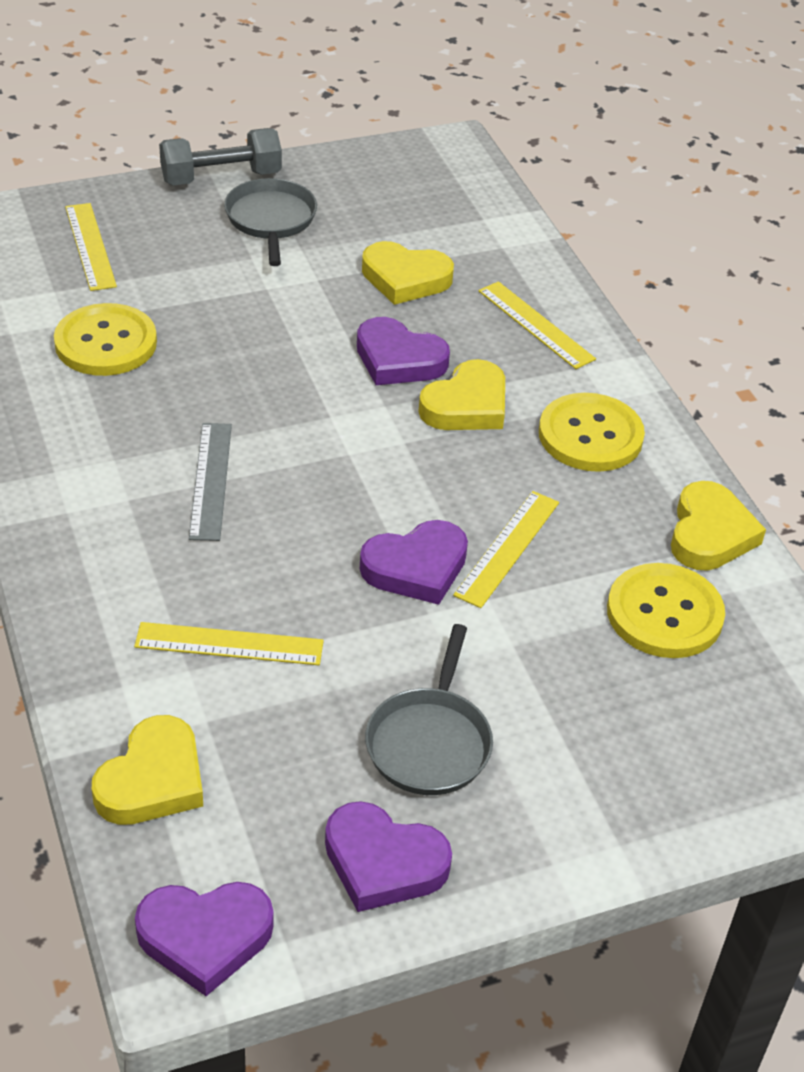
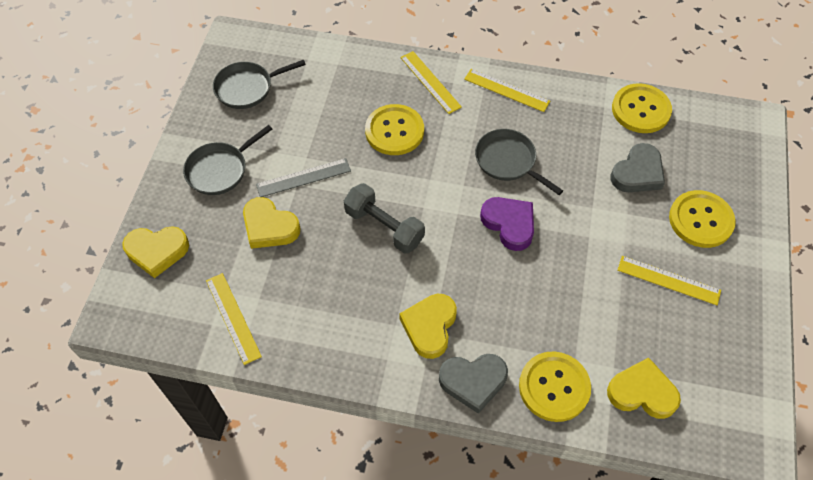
grey heart: 0 -> 2
grey pan: 2 -> 3
purple heart: 4 -> 1
yellow button: 3 -> 4

